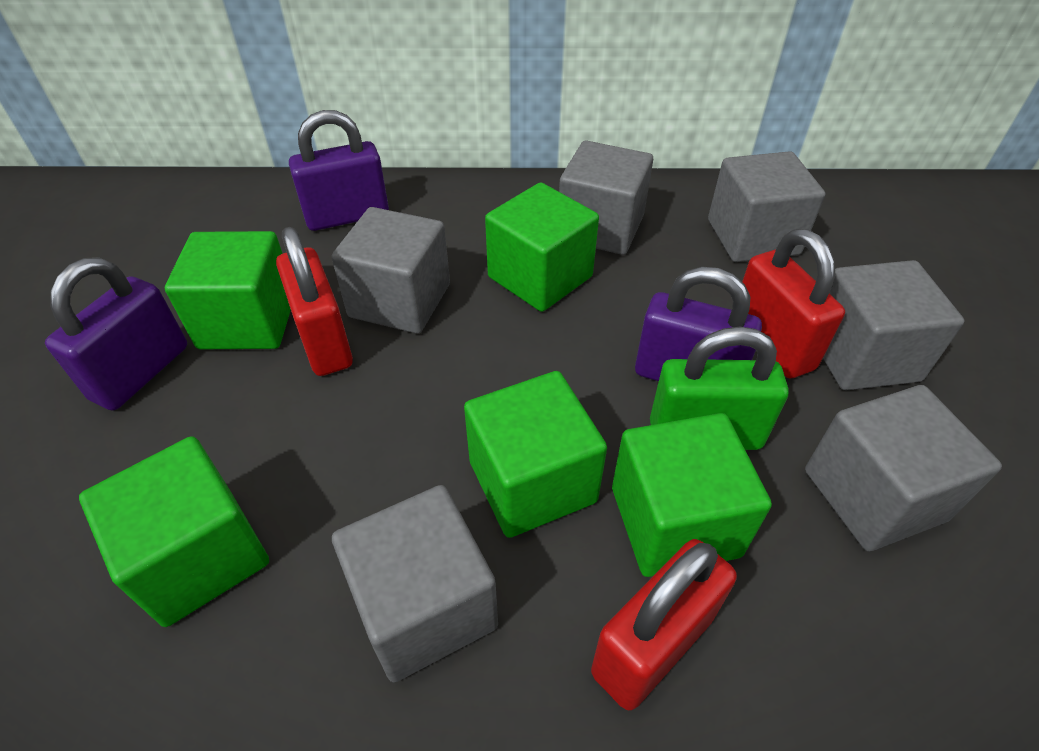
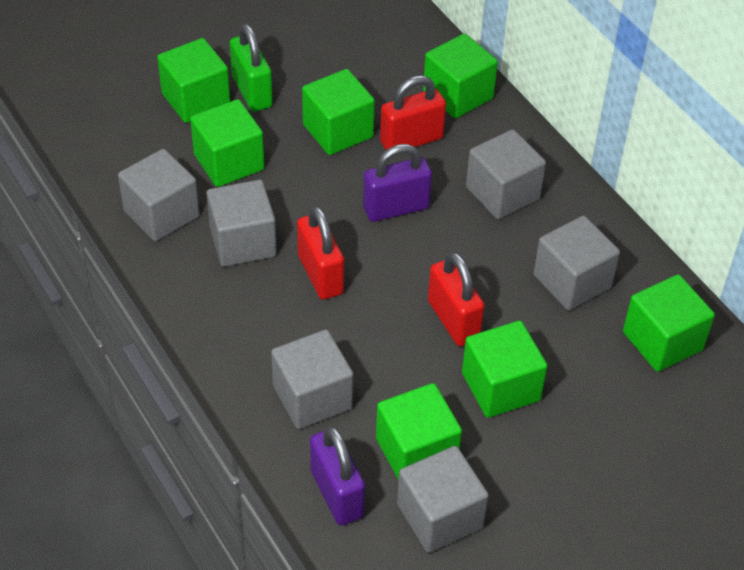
green cube: 5 -> 7
purple padlock: 3 -> 2

